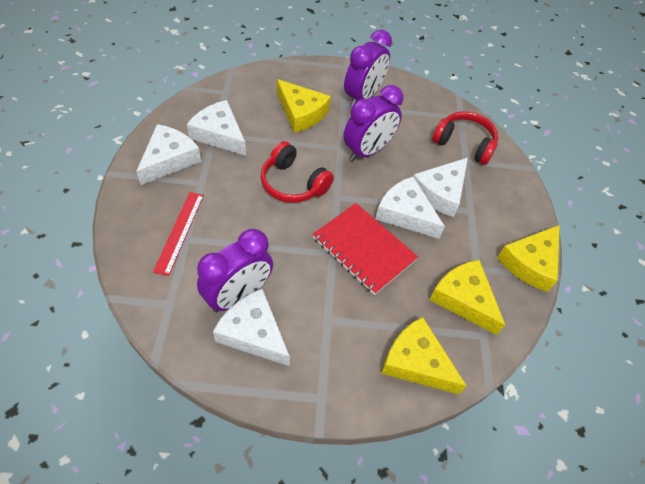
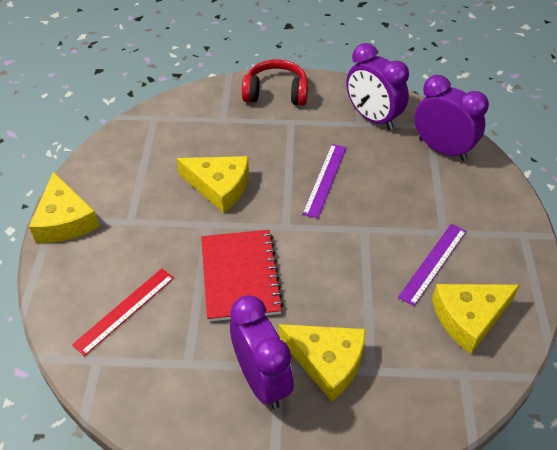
purple ruler: 0 -> 2
red headphones: 2 -> 1
white cheese: 5 -> 0

